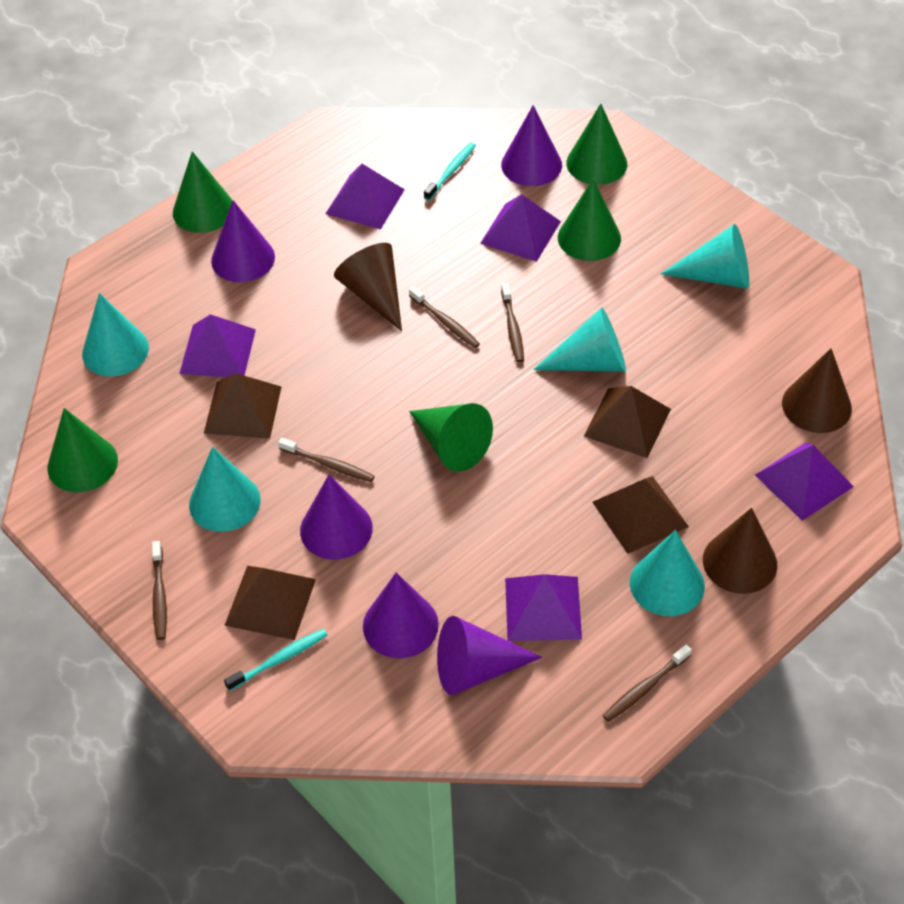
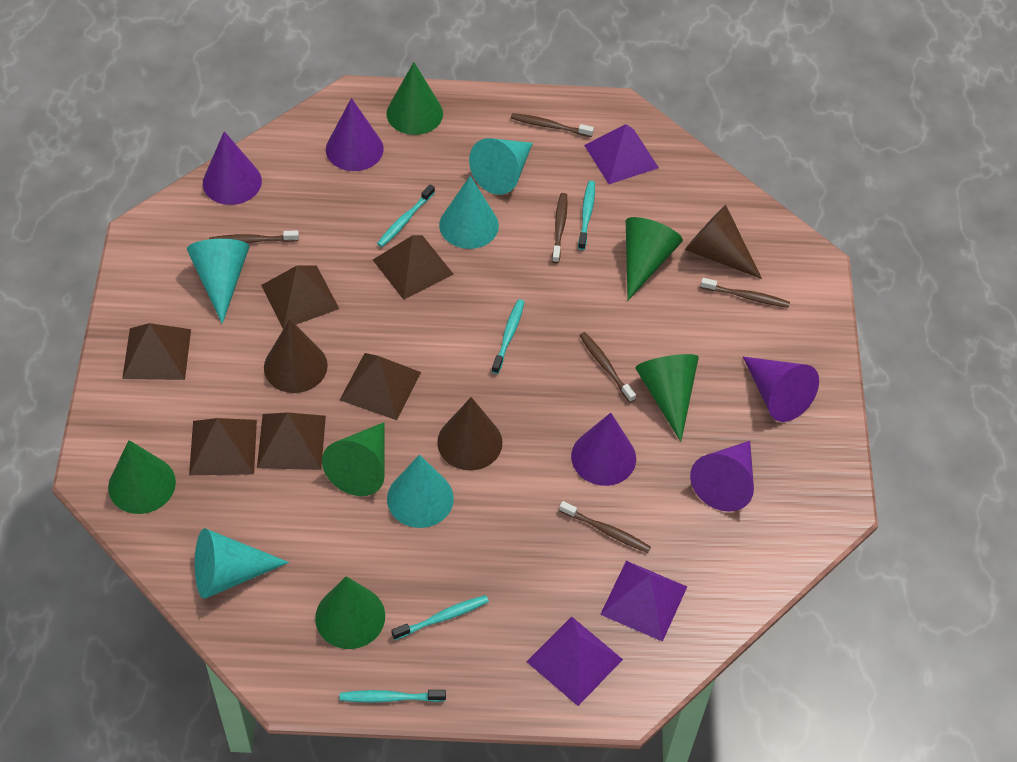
brown pyramid: 4 -> 6
brown toothbrush: 5 -> 6
green cone: 5 -> 6
purple pyramid: 5 -> 3
turquoise toothbrush: 2 -> 5

